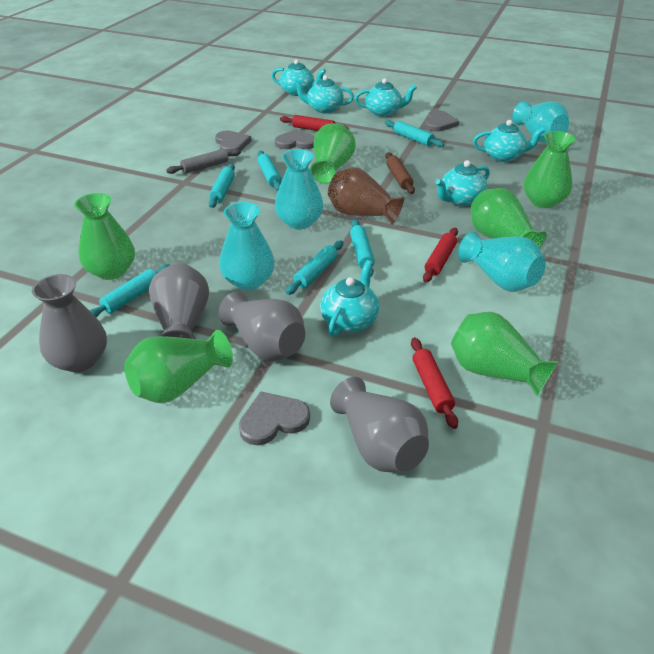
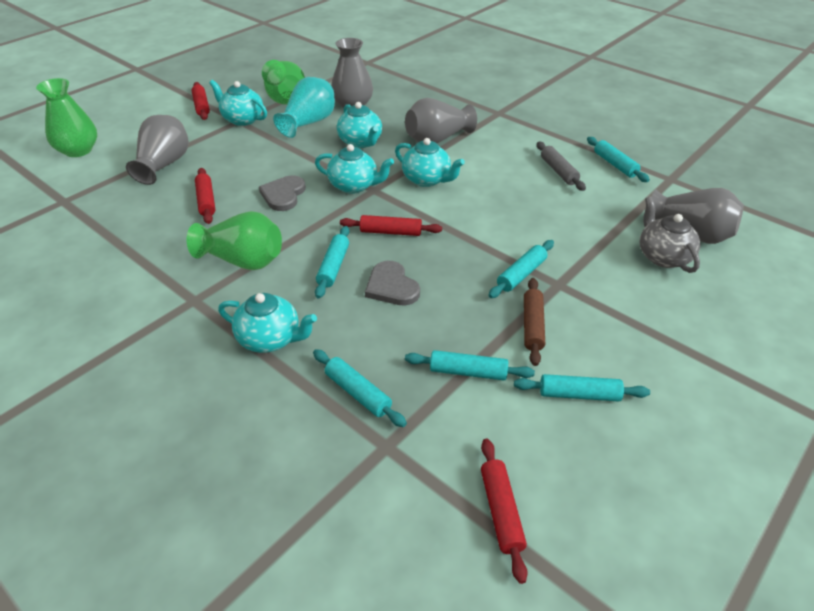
brown vase: 1 -> 0
green vase: 6 -> 3
grey heart: 4 -> 2
grey teapot: 0 -> 1
red rolling pin: 3 -> 4
turquoise teapot: 6 -> 5
turquoise vase: 4 -> 1

